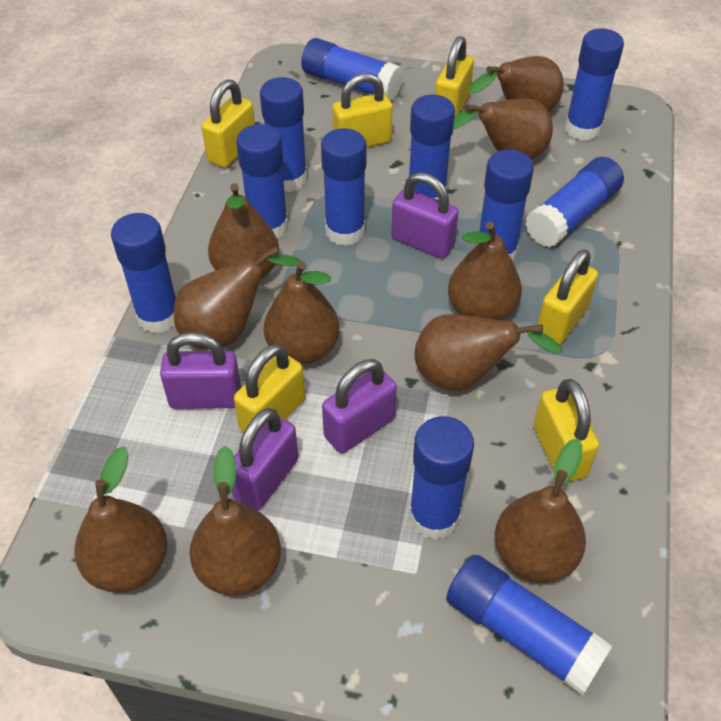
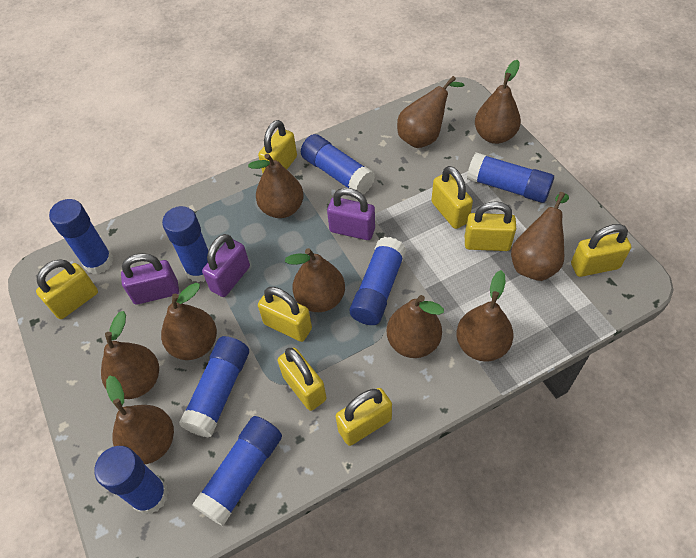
blue glue stick: 11 -> 8
purple padlock: 4 -> 3
yellow padlock: 6 -> 8

